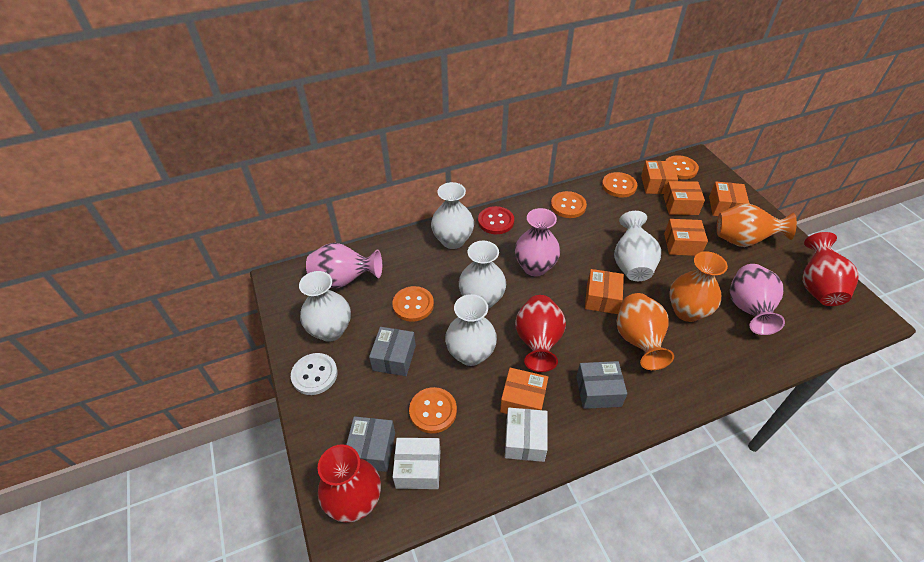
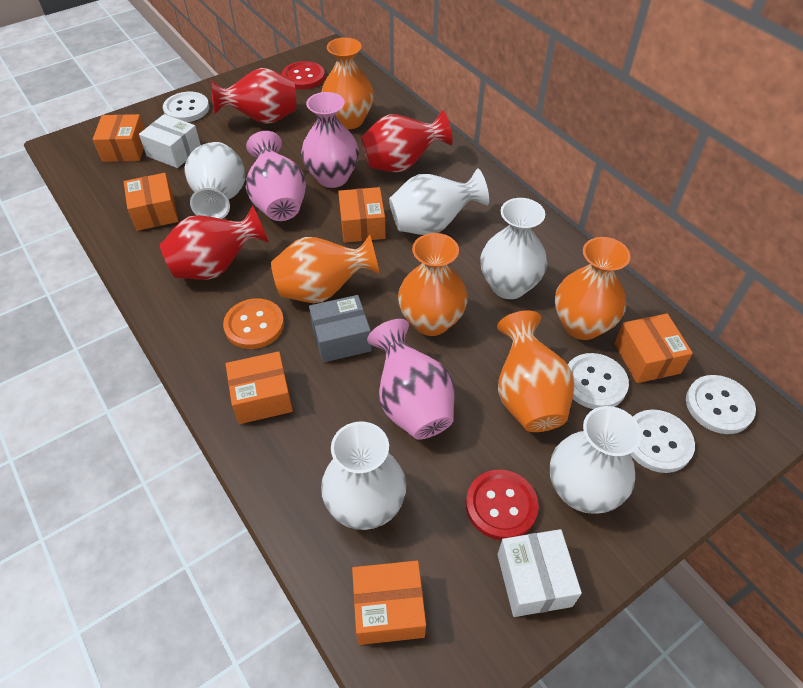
grey box: 3 -> 1
orange button: 5 -> 1
orange vase: 3 -> 5
red button: 1 -> 2
white button: 1 -> 4

